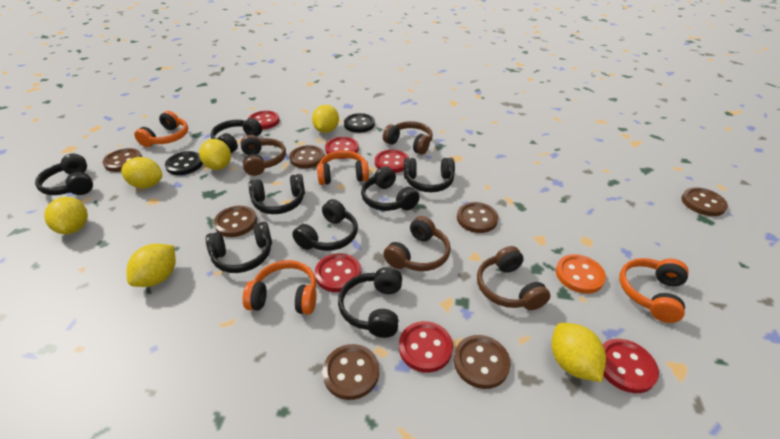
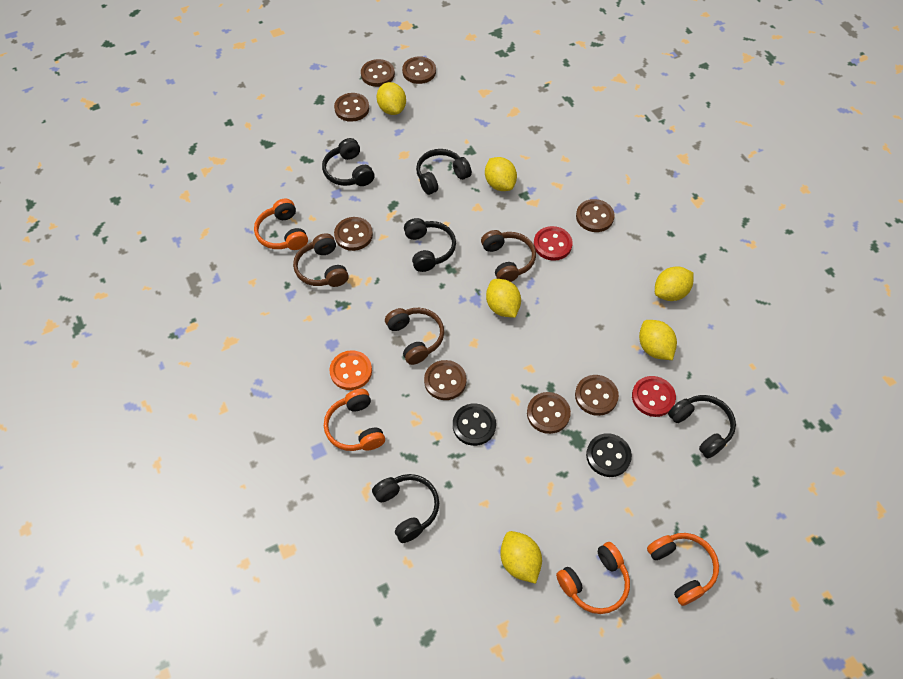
black headphones: 8 -> 5
brown button: 7 -> 8
brown headphones: 4 -> 3
red button: 6 -> 2

